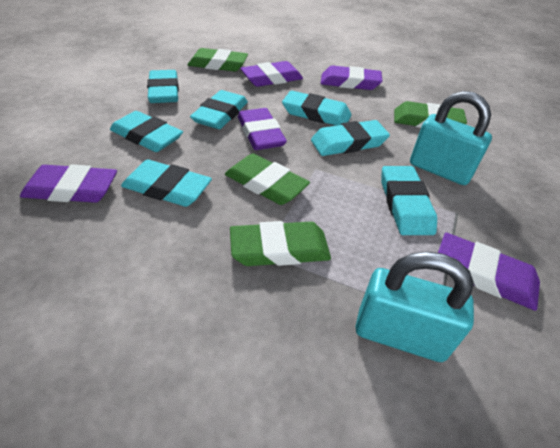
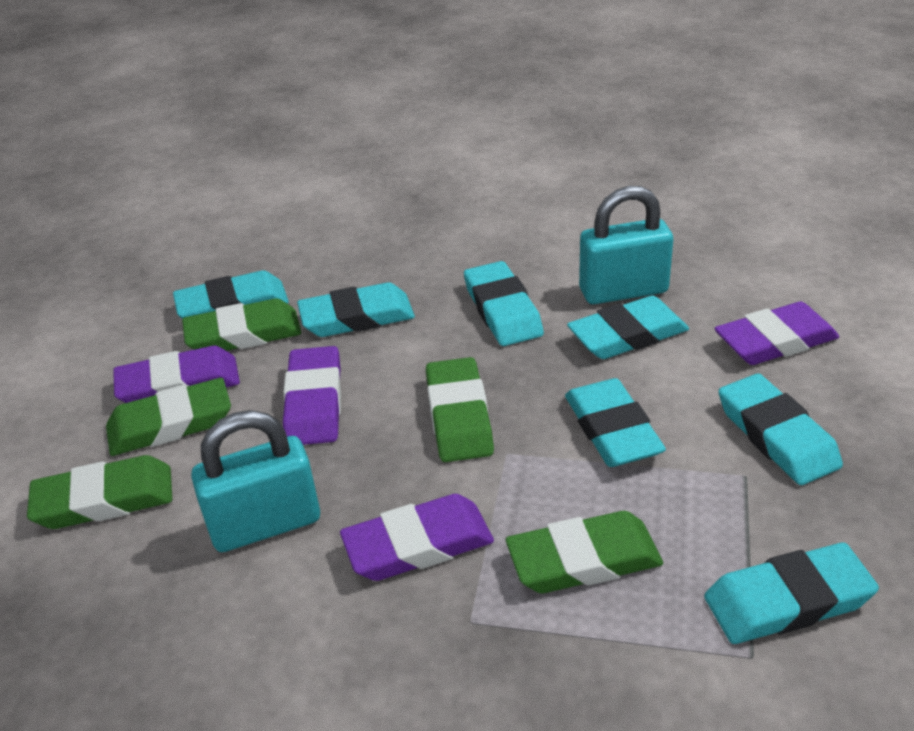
green eraser: 4 -> 5
purple eraser: 5 -> 4

